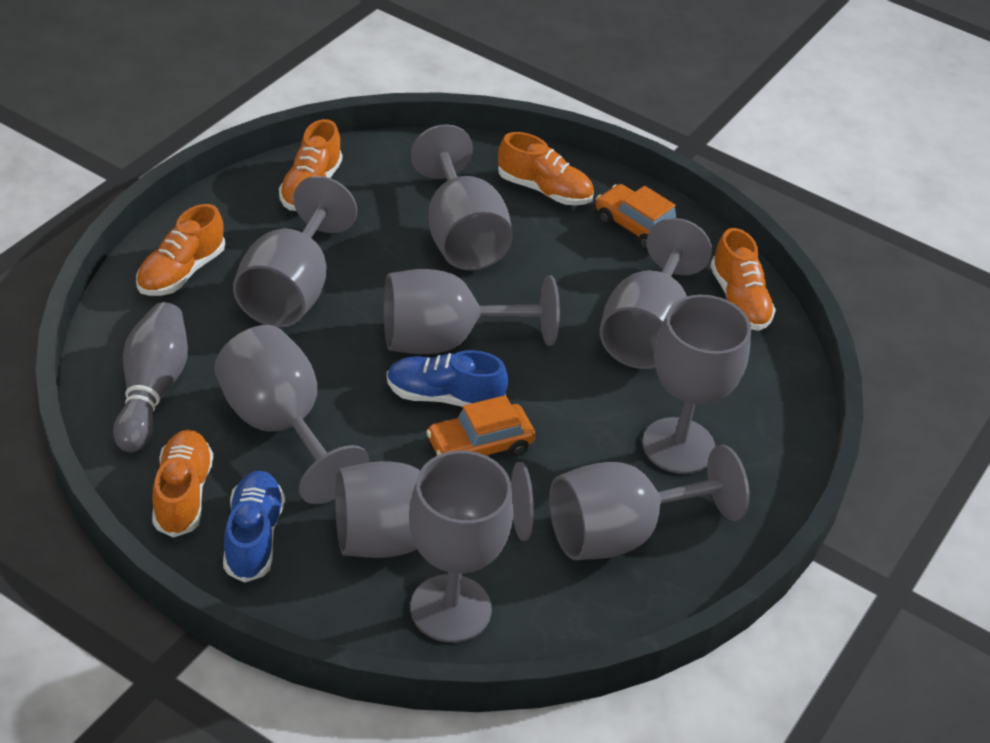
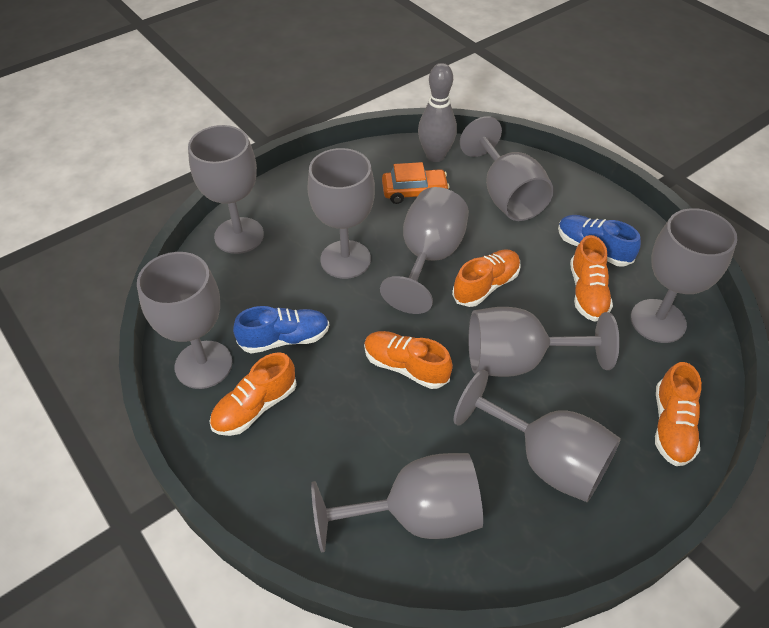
orange car: 2 -> 1

